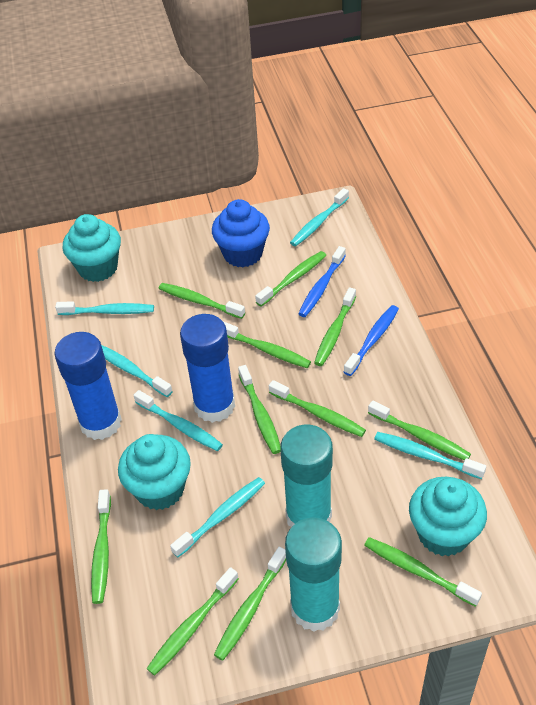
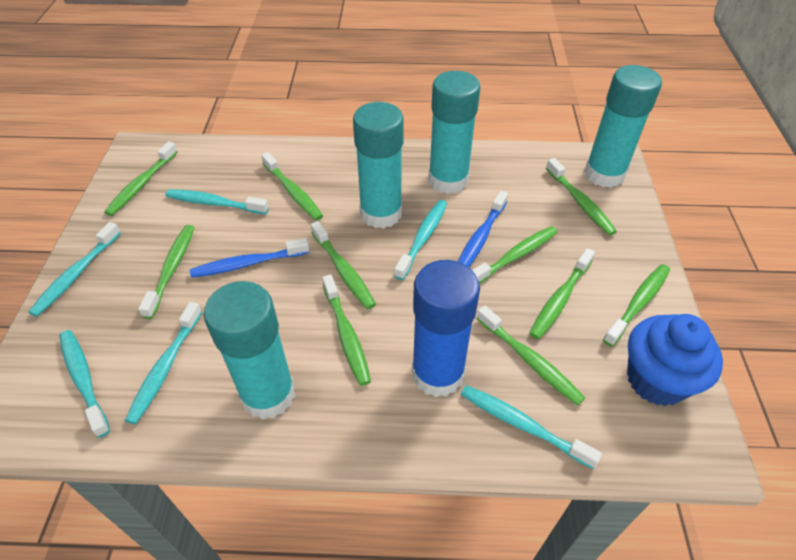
blue glue stick: 2 -> 1
green toothbrush: 11 -> 10
turquoise cupcake: 3 -> 0
turquoise glue stick: 2 -> 4

